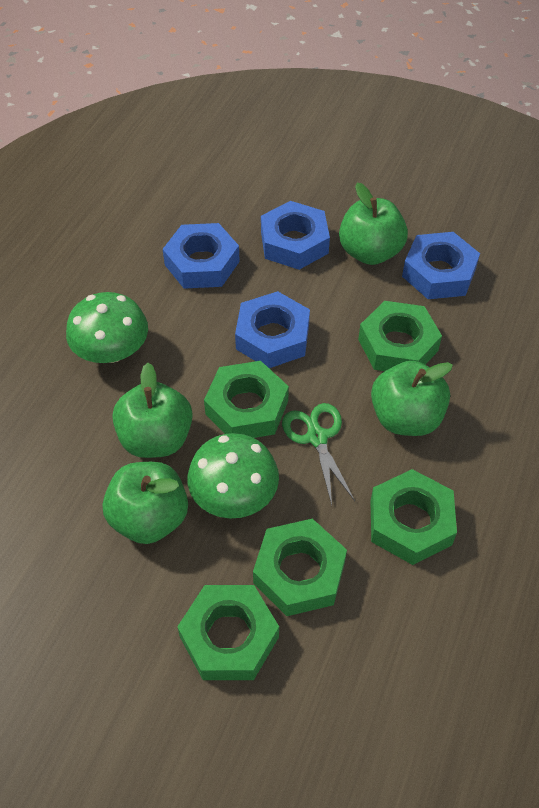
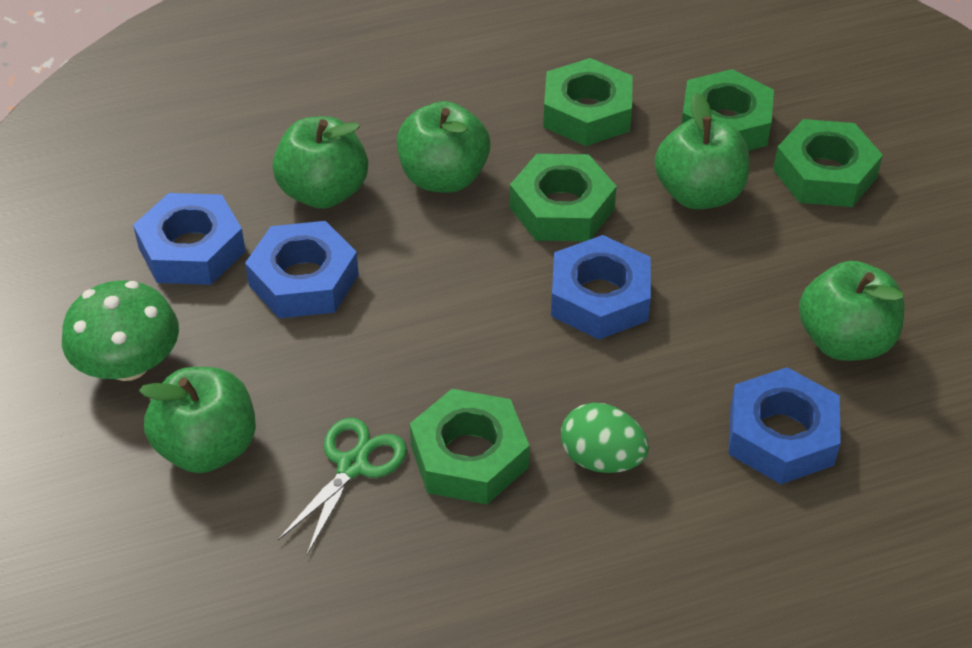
green apple: 4 -> 5
green egg: 0 -> 1
green mushroom: 2 -> 1

